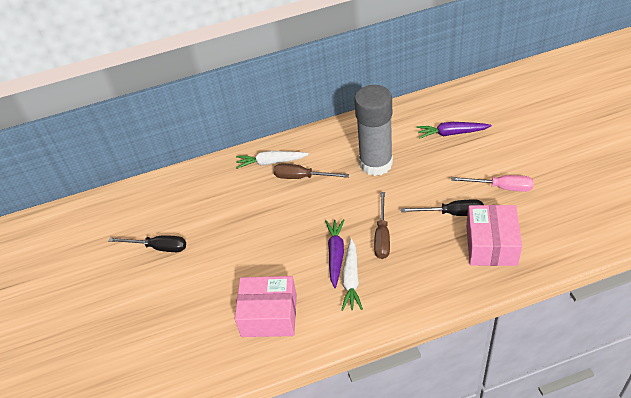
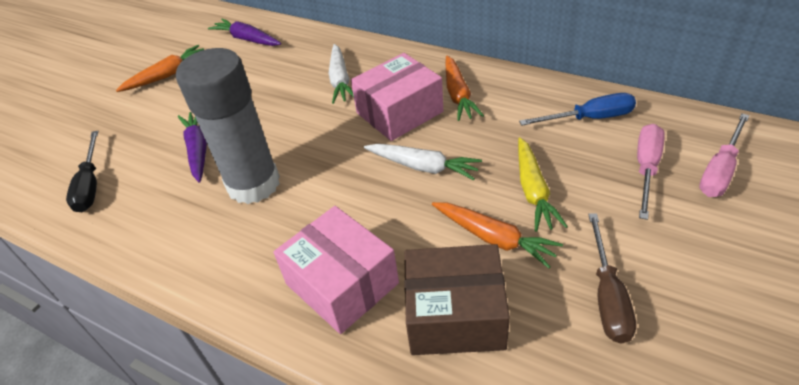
black screwdriver: 2 -> 1
blue screwdriver: 0 -> 1
brown box: 0 -> 1
brown screwdriver: 2 -> 1
orange carrot: 0 -> 3
pink screwdriver: 1 -> 2
yellow carrot: 0 -> 1

